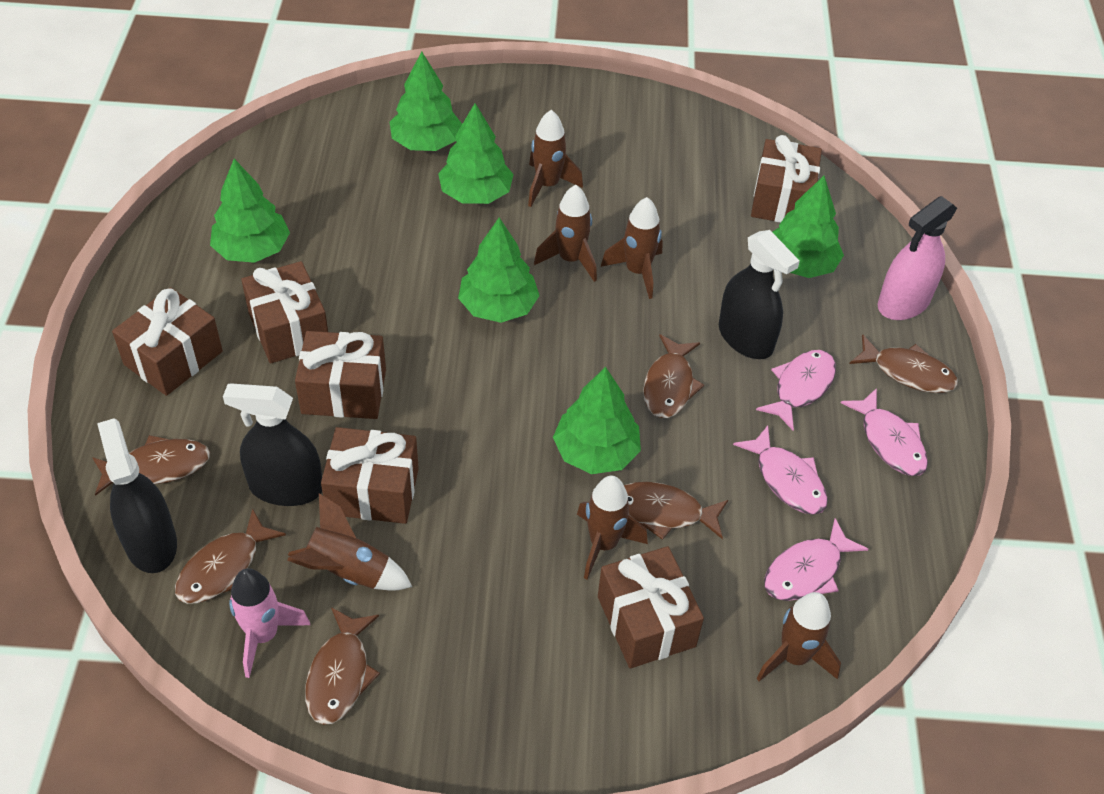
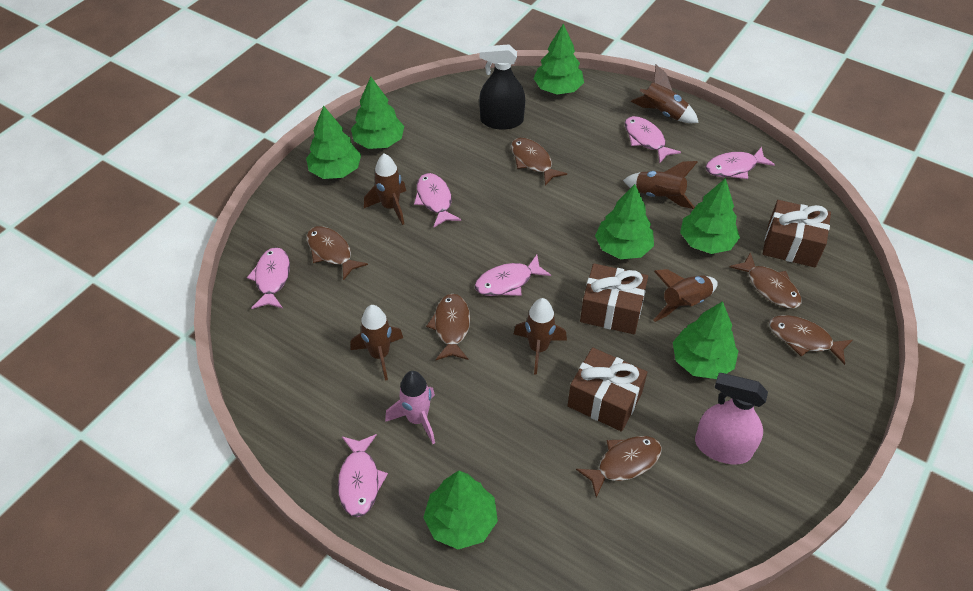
black spray bottle: 3 -> 1
brown gift: 6 -> 3
green tree: 6 -> 7
pink fish: 4 -> 6

